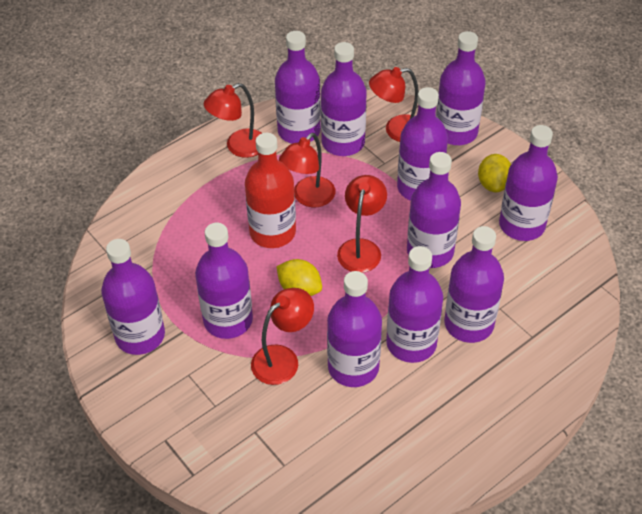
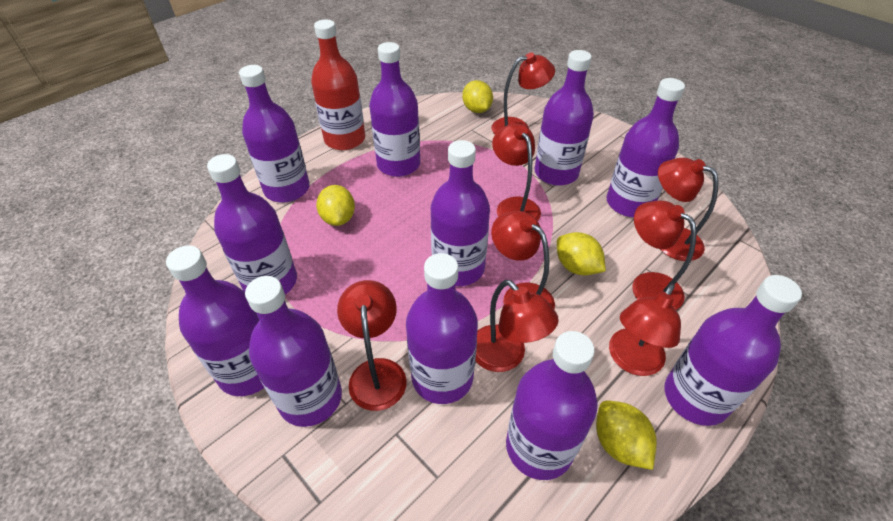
red lamp: 5 -> 8
yellow lemon: 2 -> 4

